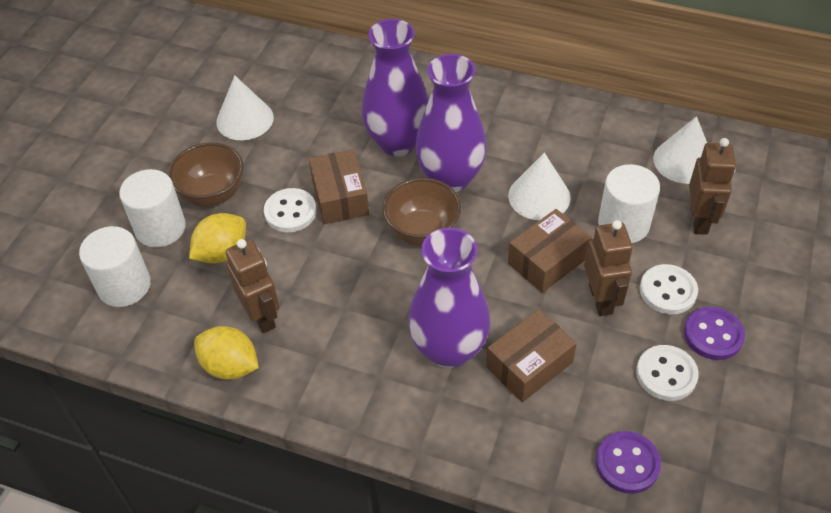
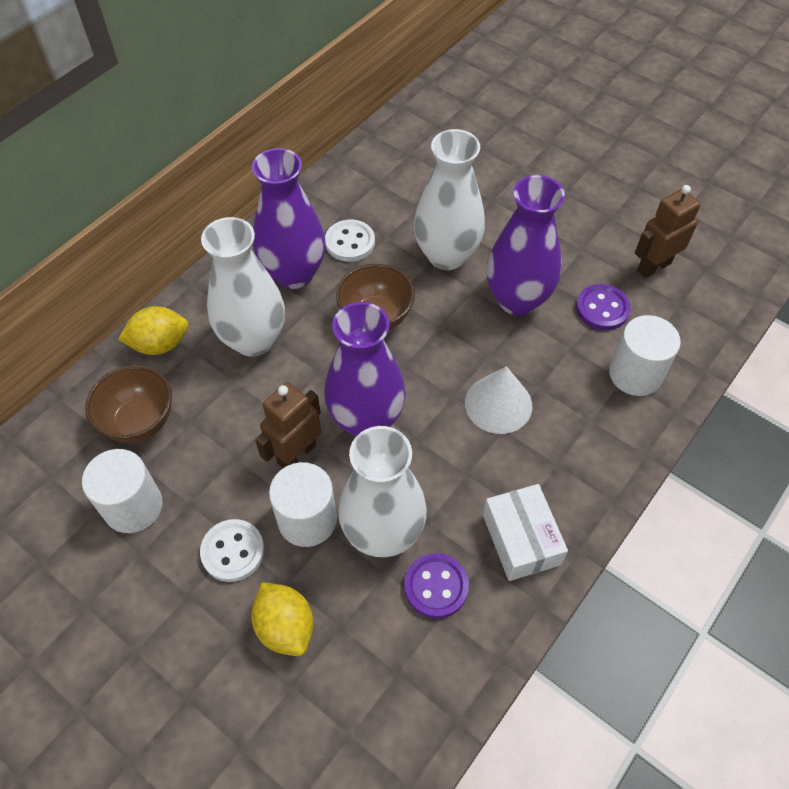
brown box: 3 -> 0
brown robot: 3 -> 2
white box: 0 -> 1
white button: 3 -> 2
white cone: 3 -> 1
white vase: 0 -> 3

